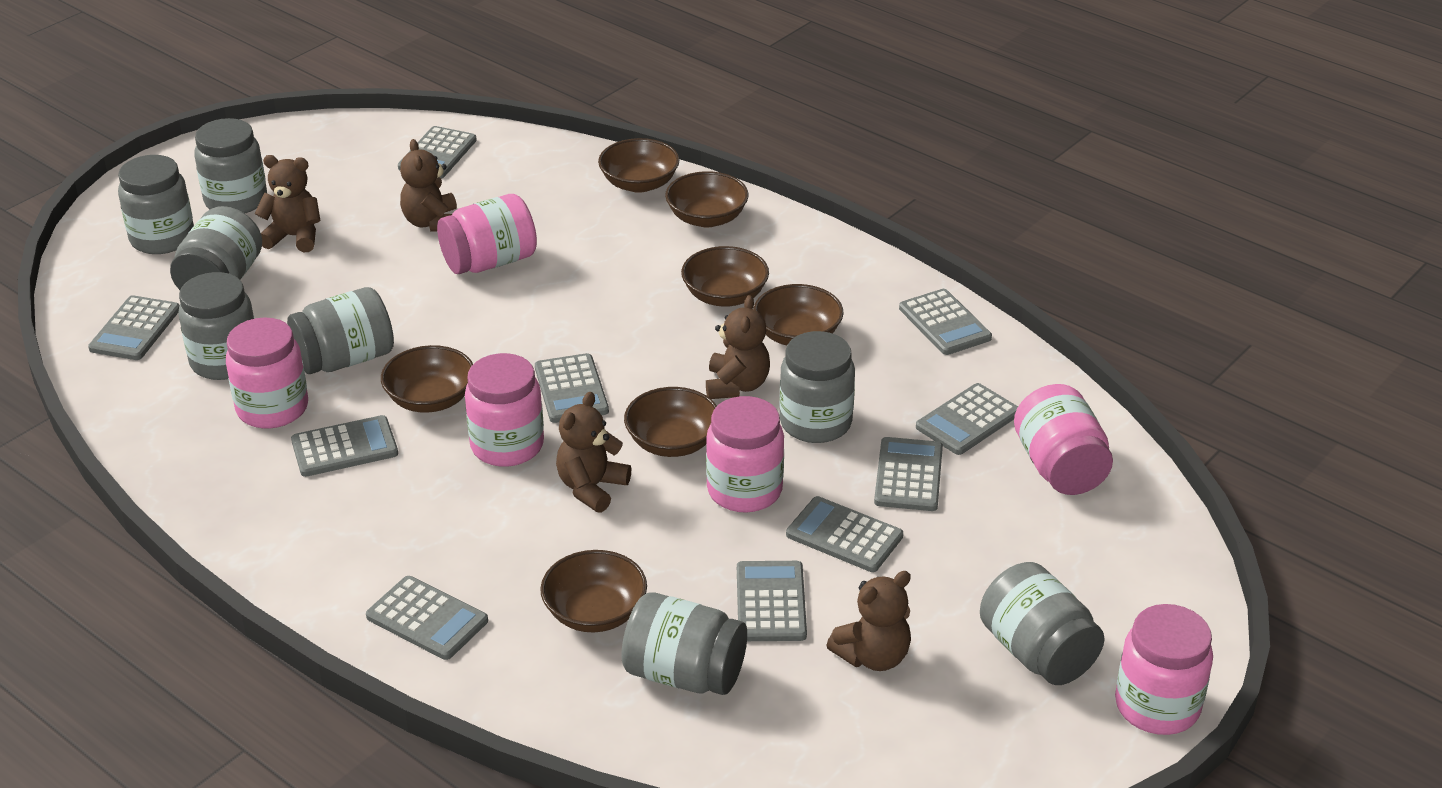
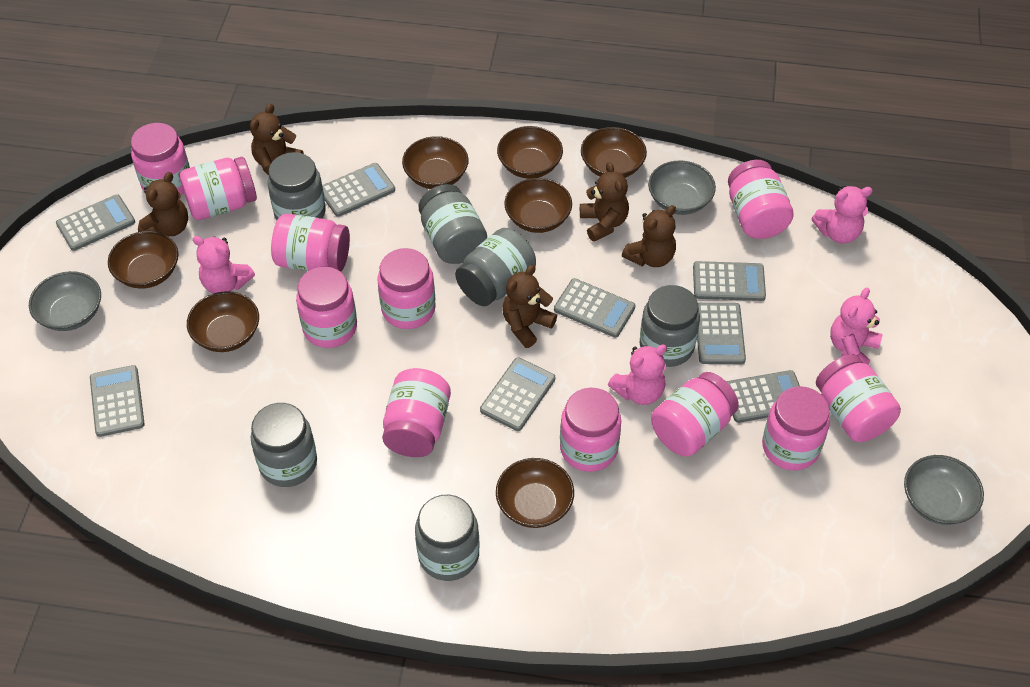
grey bowl: 0 -> 3
grey calculator: 10 -> 8
grey jar: 8 -> 6
pink jar: 6 -> 11
pink teddy bear: 0 -> 4

